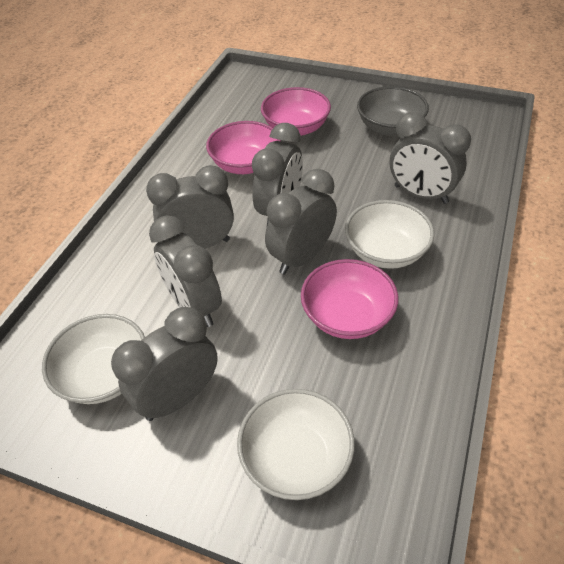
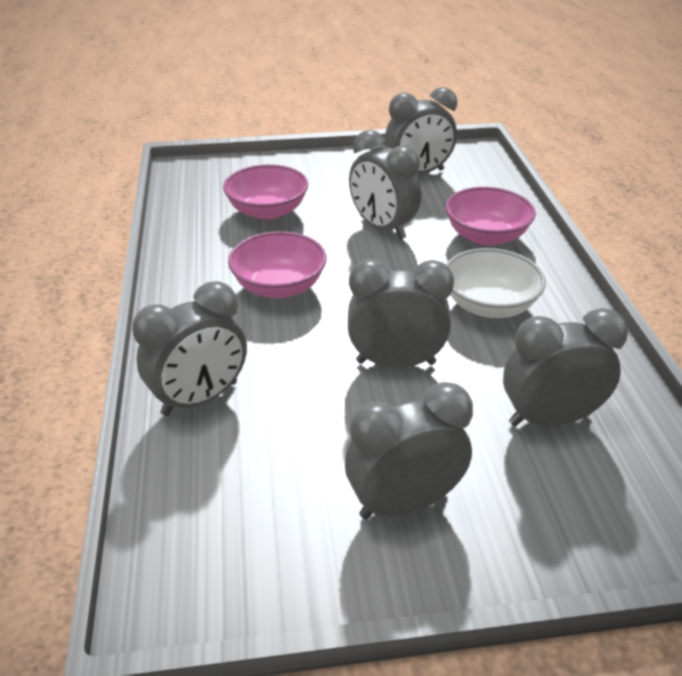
grey bowl: 1 -> 0
white bowl: 3 -> 1

